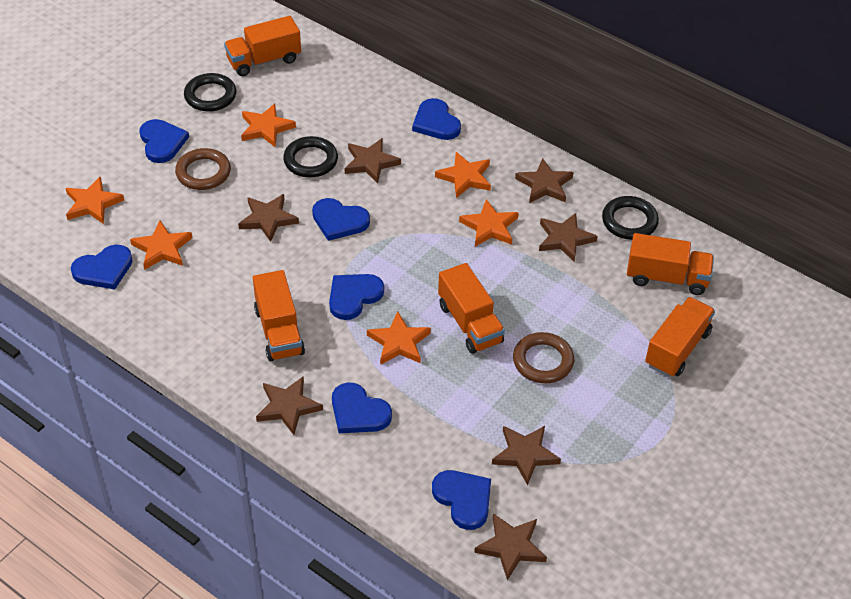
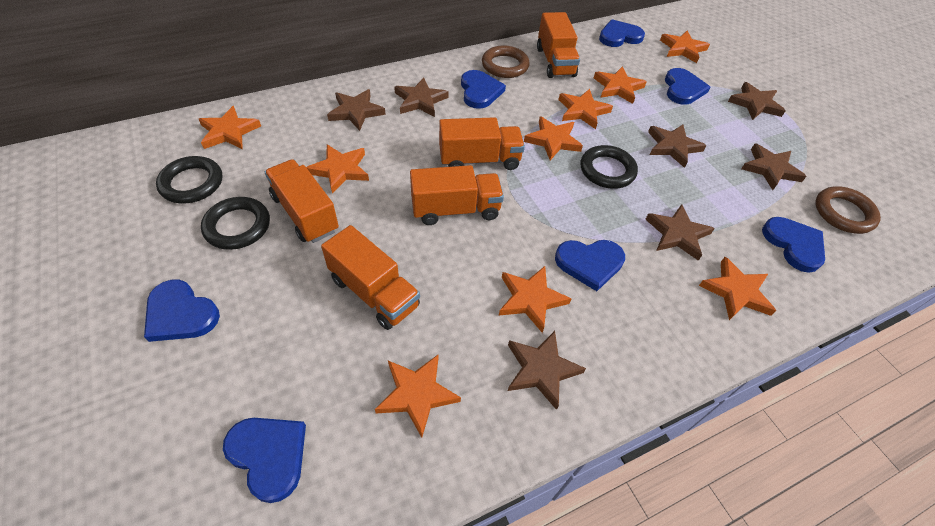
orange star: 6 -> 9

